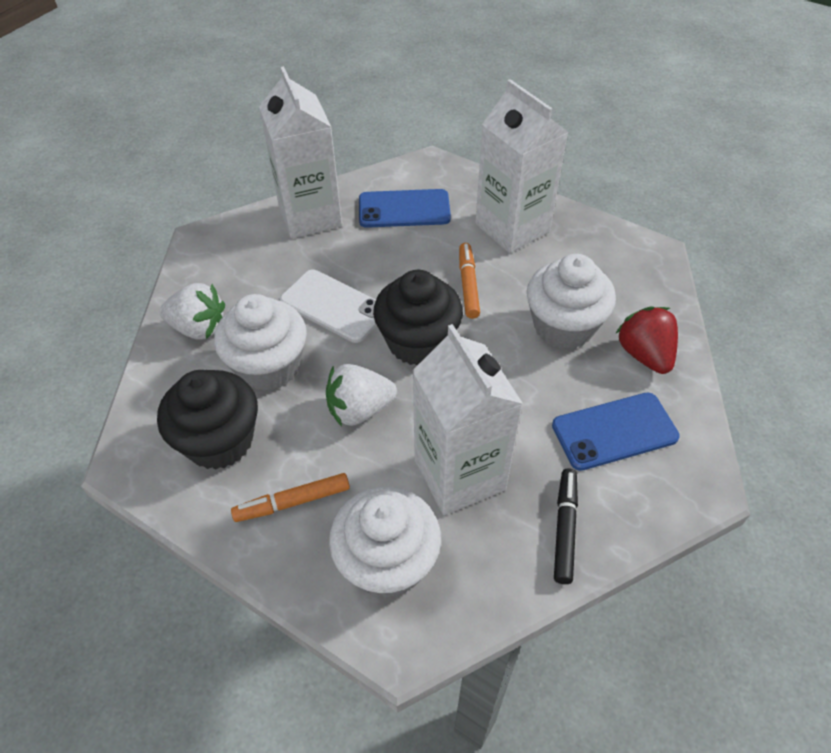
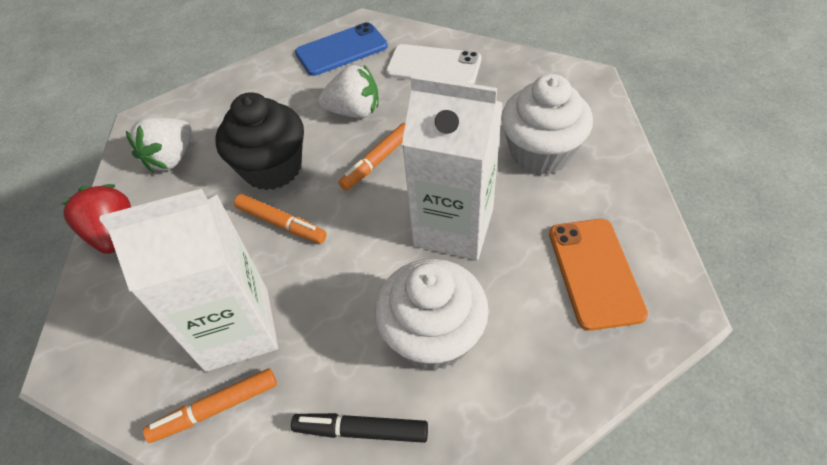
black cupcake: 2 -> 1
blue phone: 2 -> 1
orange marker: 2 -> 3
orange phone: 0 -> 1
white carton: 3 -> 2
white cupcake: 3 -> 2

